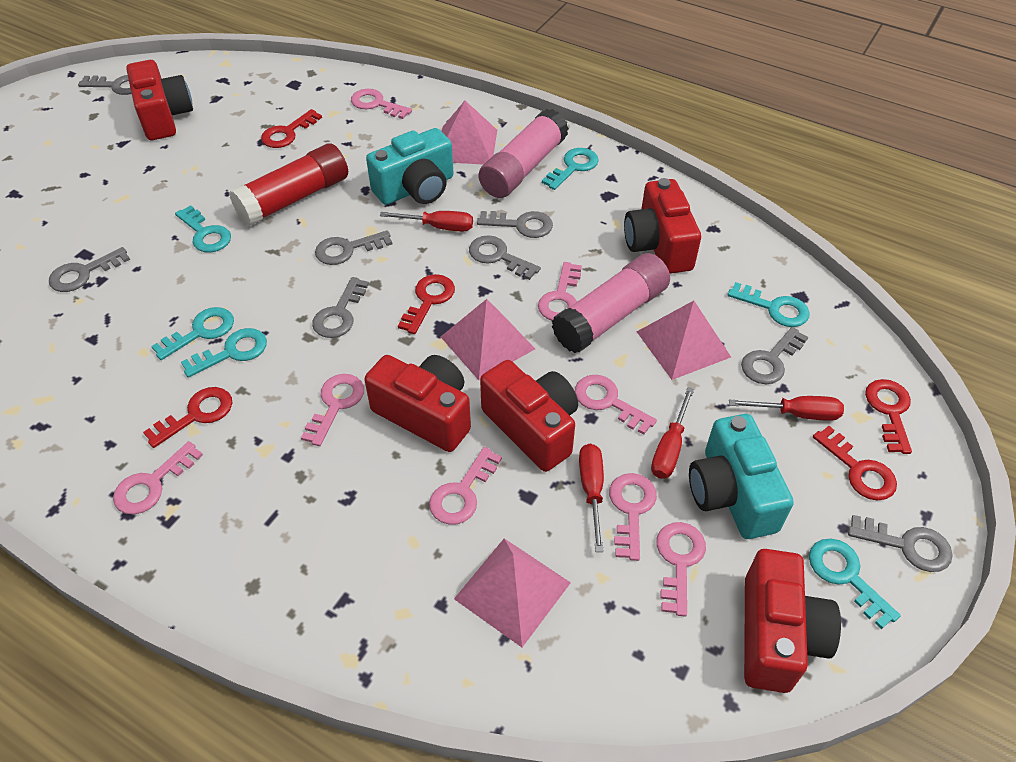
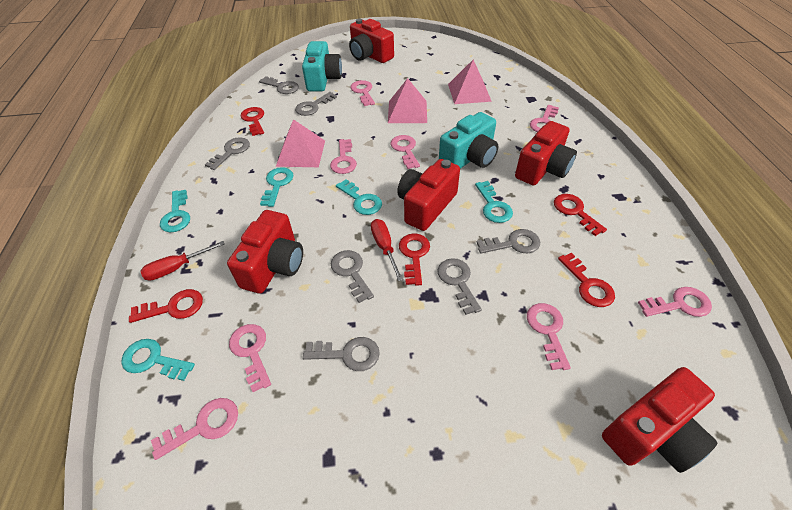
grey key: 8 -> 7
pink glue stick: 2 -> 0
pink pyramid: 4 -> 3
red glue stick: 1 -> 0
red screwdriver: 4 -> 2
turquoise key: 6 -> 5

